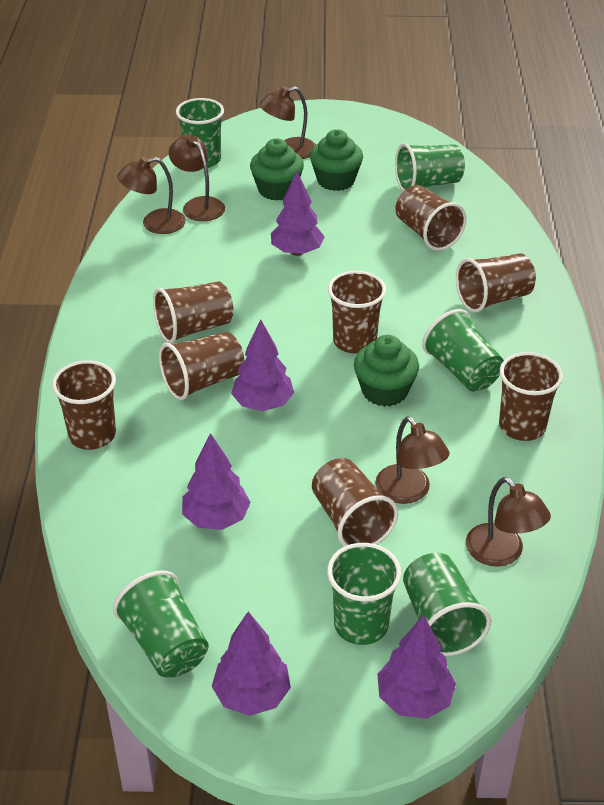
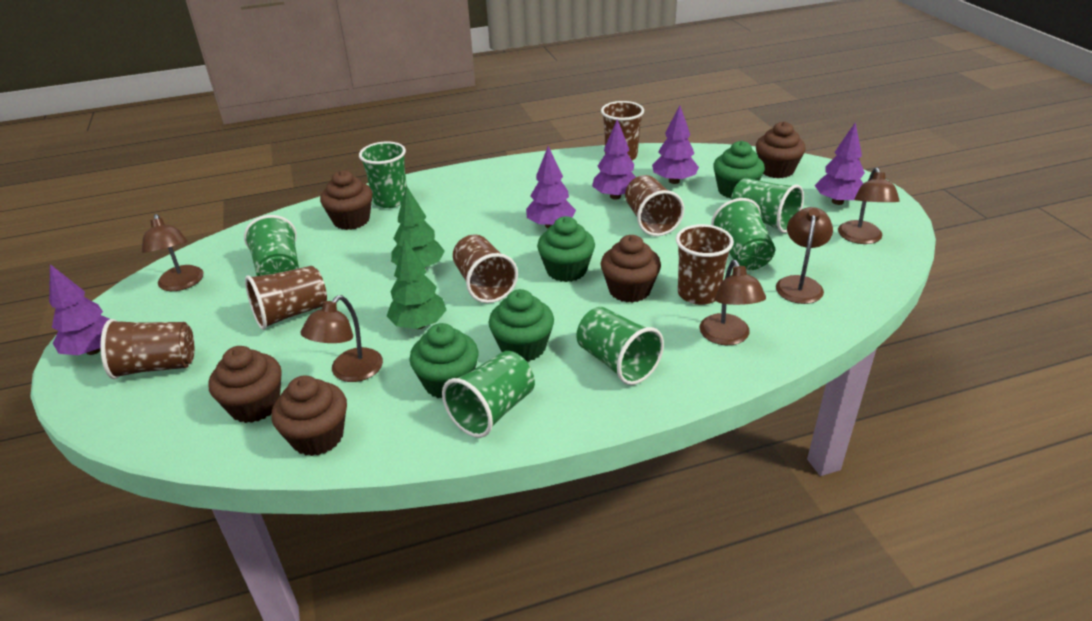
brown cup: 8 -> 6
brown cupcake: 0 -> 5
green cupcake: 3 -> 4
green tree: 0 -> 2

